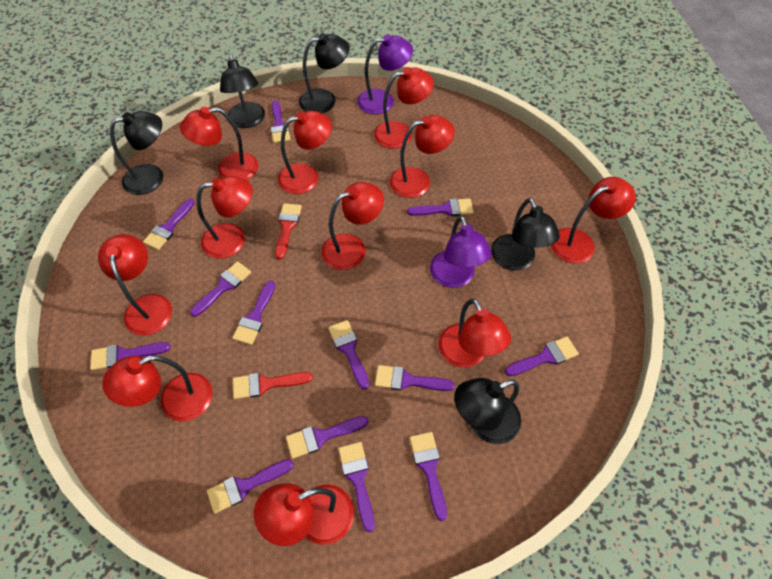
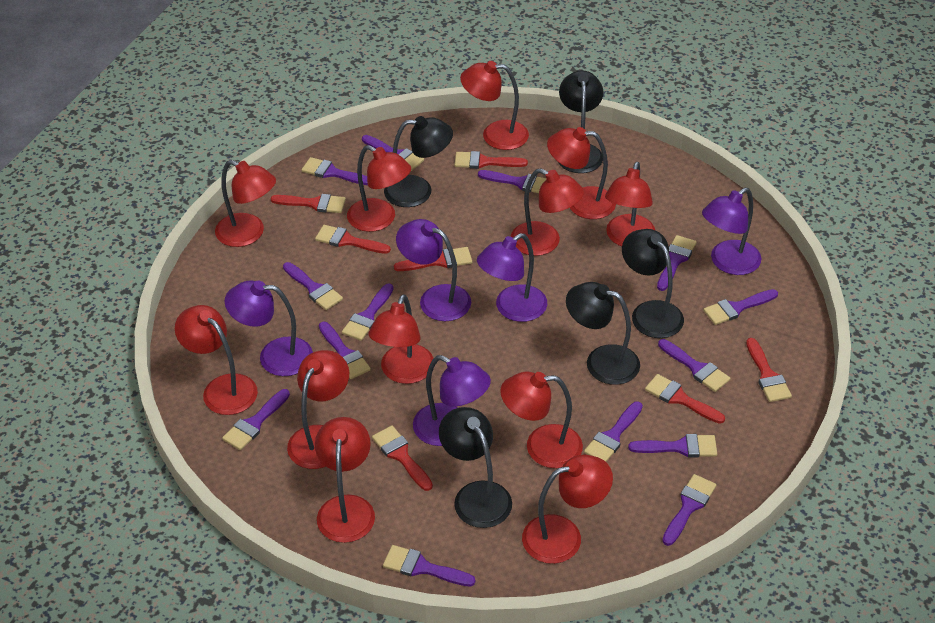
purple brush: 13 -> 14
purple lamp: 2 -> 5
red brush: 2 -> 7
red lamp: 11 -> 12

